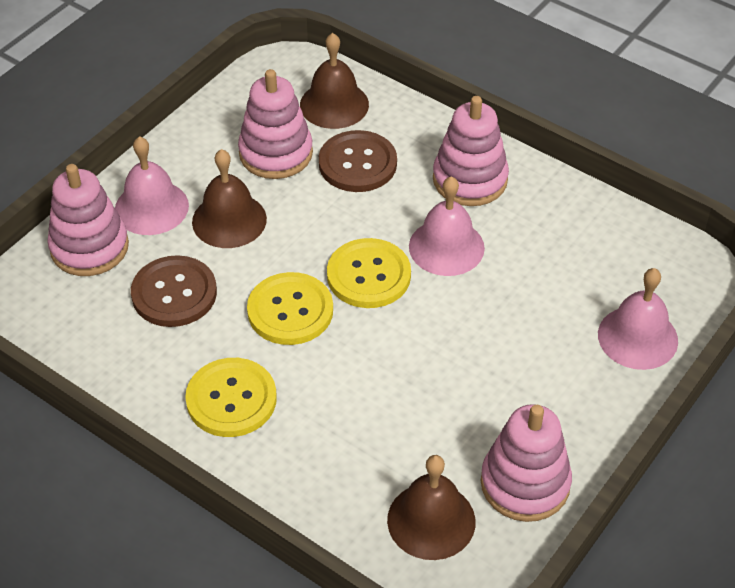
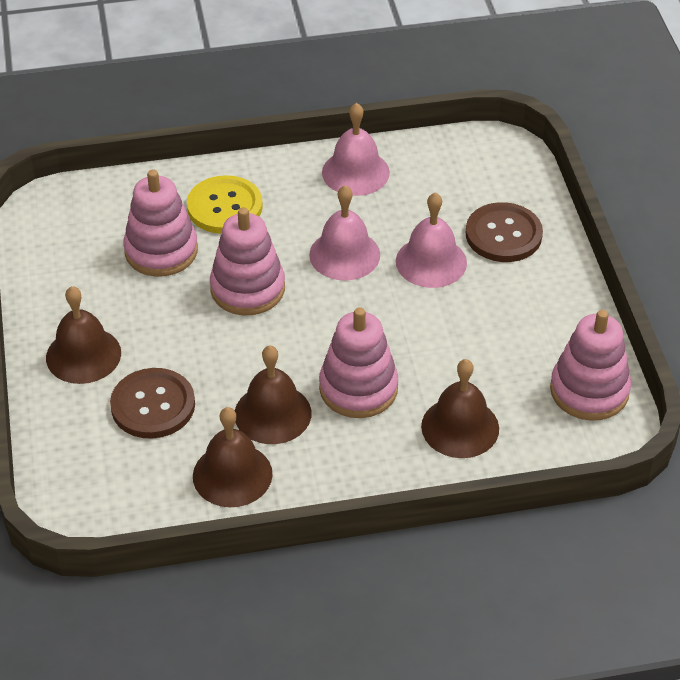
brown bell: 3 -> 4
yellow button: 3 -> 1

